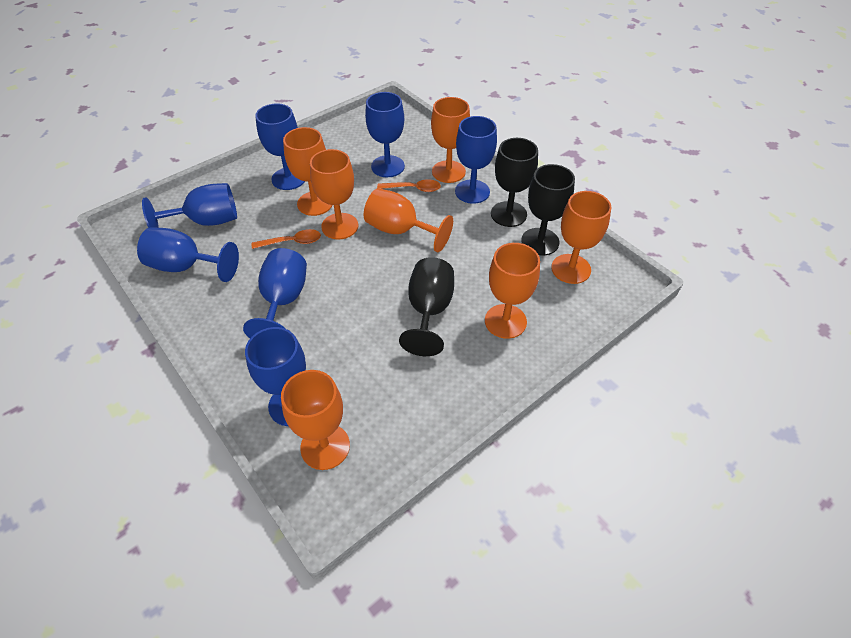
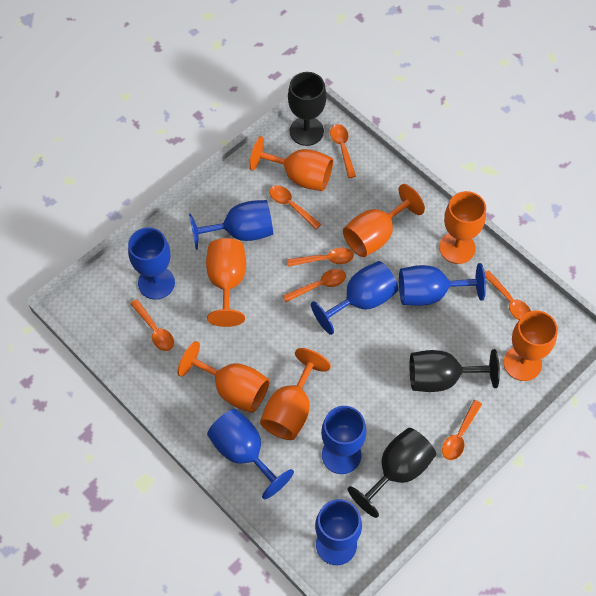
orange spoon: 2 -> 7

